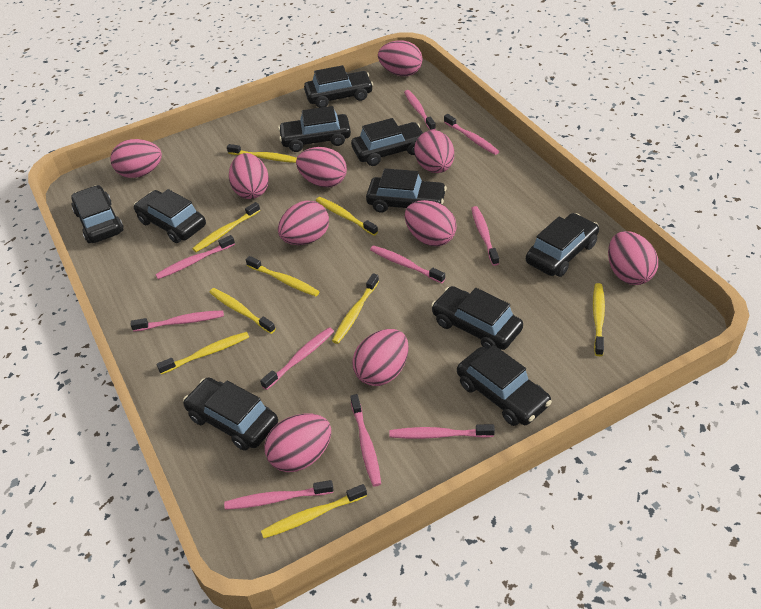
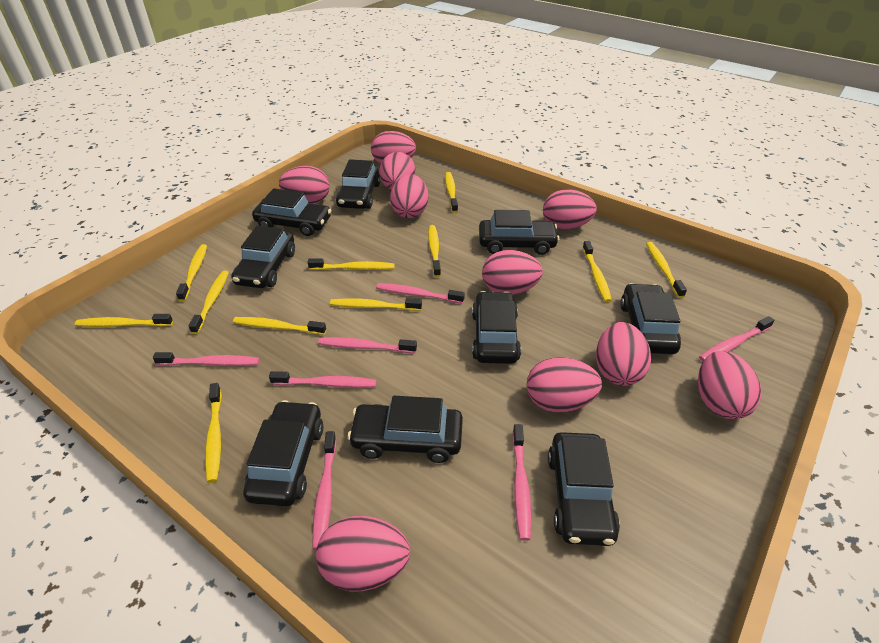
black car: 10 -> 9
pink toothbrush: 10 -> 7
yellow toothbrush: 9 -> 11

